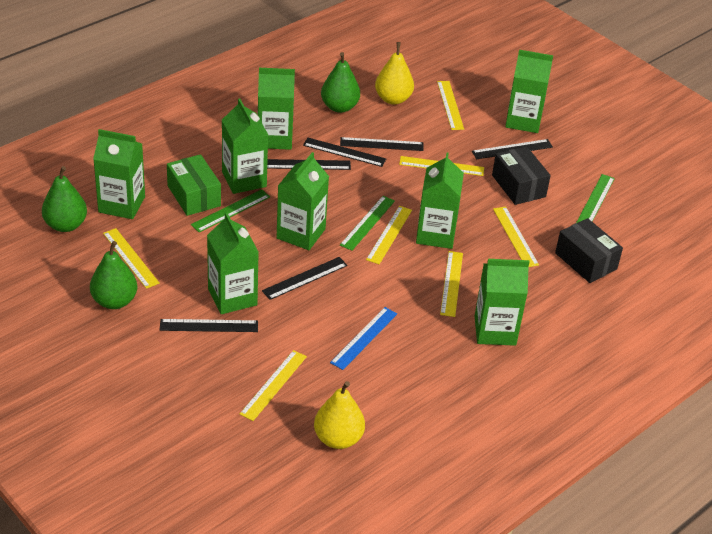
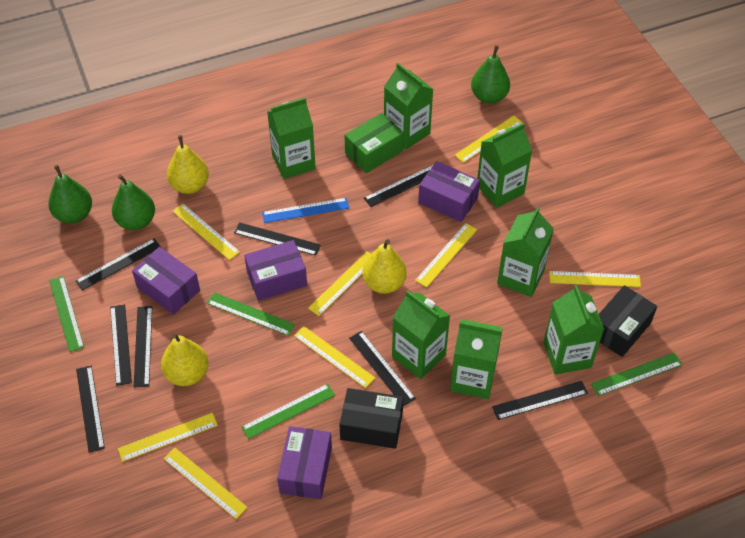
black ruler: 6 -> 8
green carton: 8 -> 7
green ruler: 3 -> 4
purple box: 0 -> 4
yellow pear: 2 -> 3
yellow ruler: 7 -> 8

